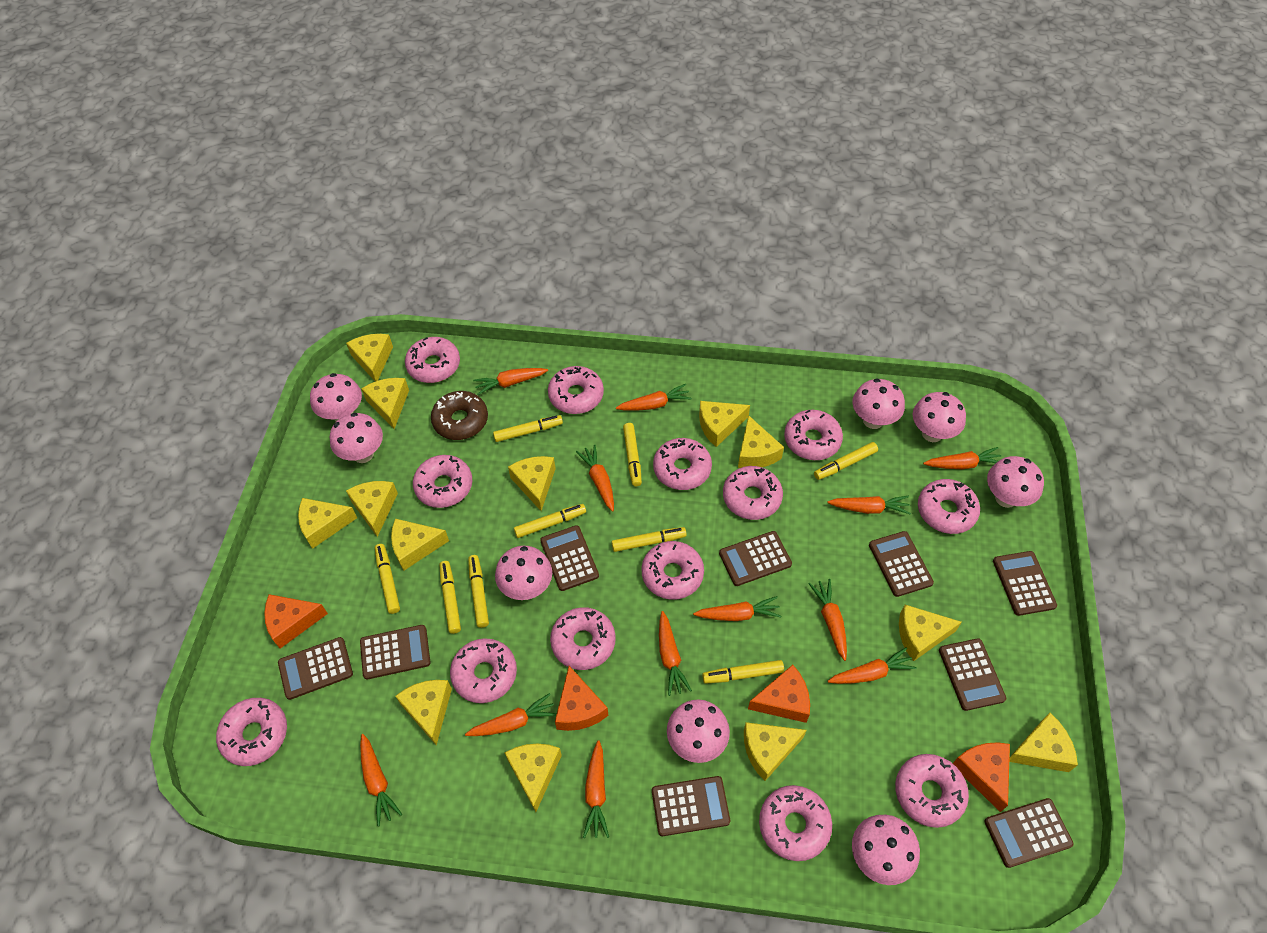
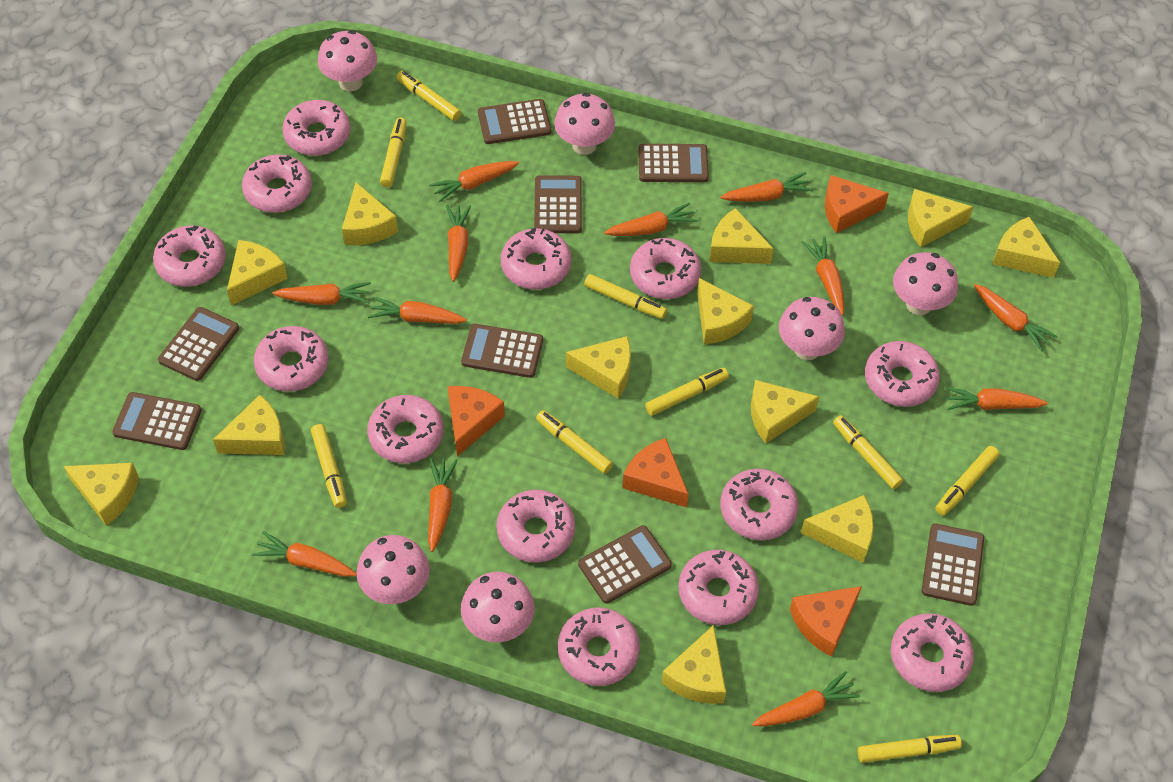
brown calculator: 9 -> 8
brown donut: 1 -> 0
pink mushroom: 8 -> 6
yellow cheese: 13 -> 12

